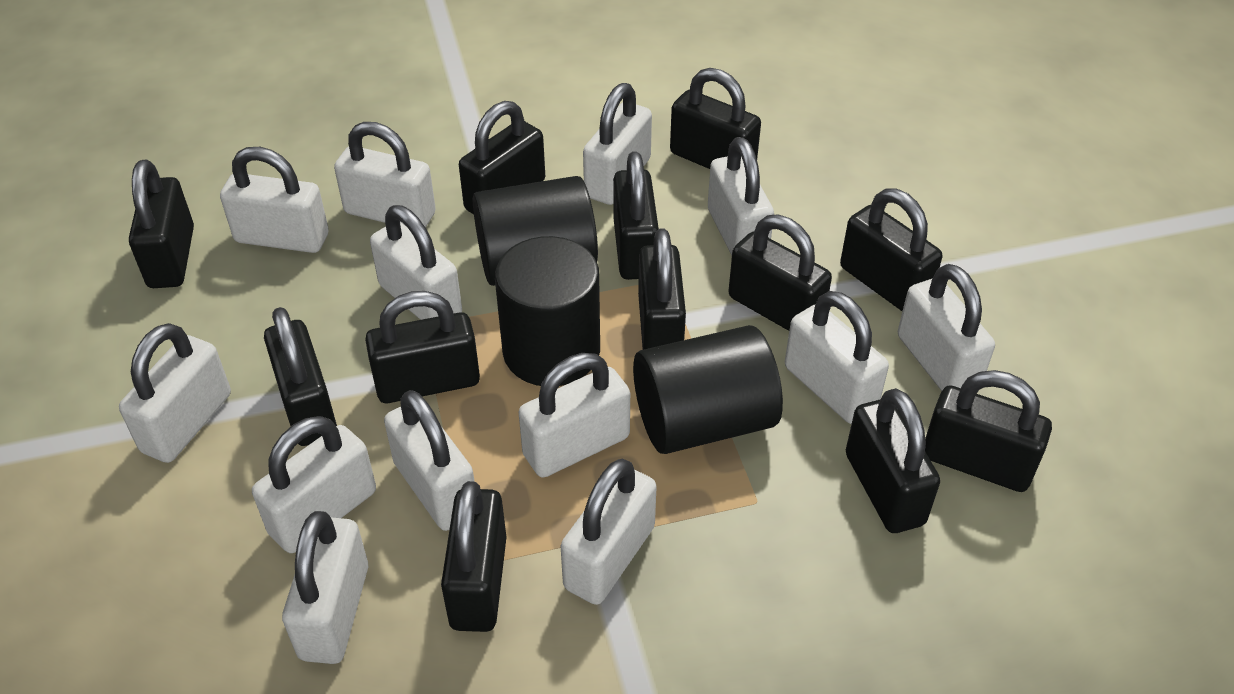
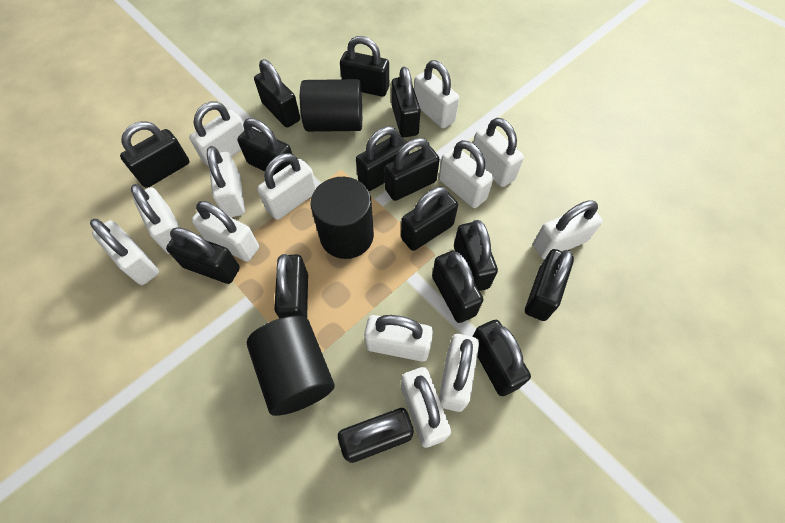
black padlock: 12 -> 15

